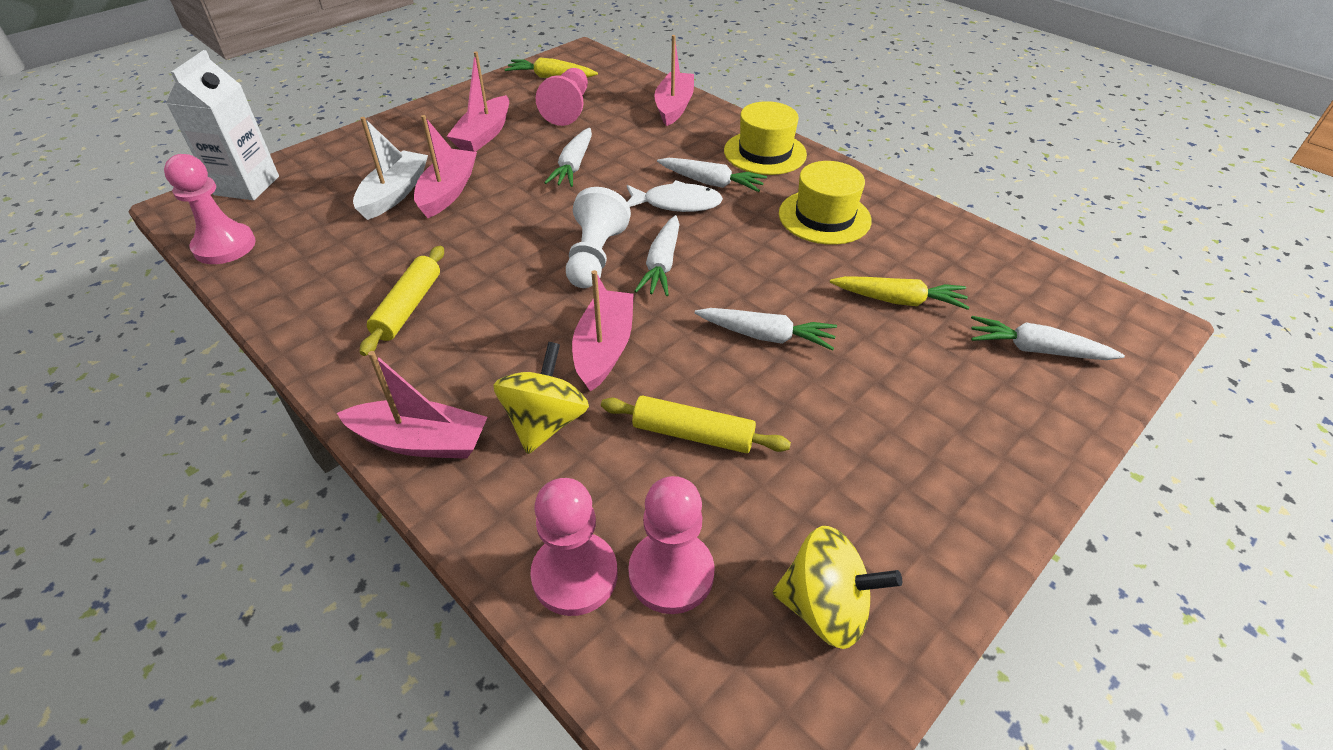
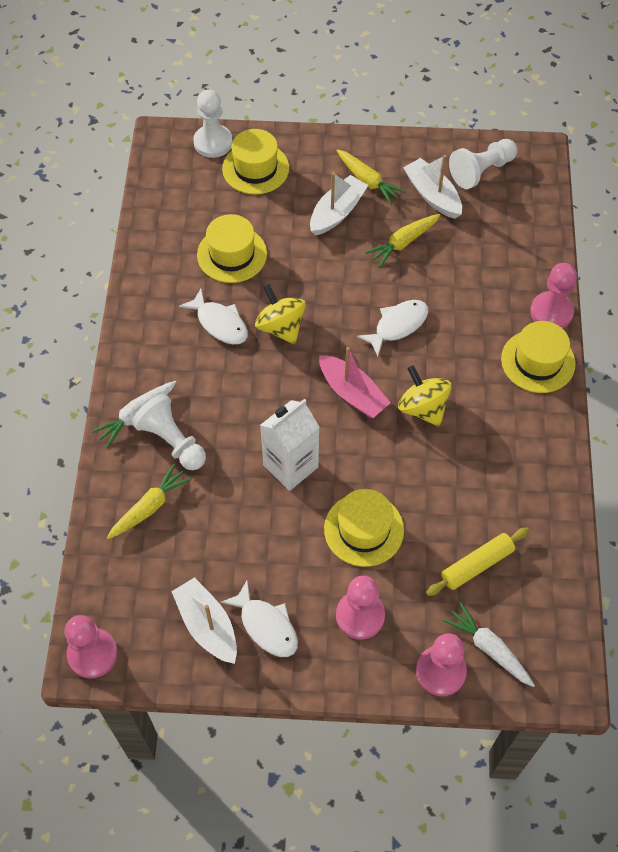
pink boat: 5 -> 1
white boat: 1 -> 3
white carrot: 5 -> 2
white fish: 1 -> 3
white pawn: 1 -> 3
yellow carrot: 2 -> 3
yellow hat: 2 -> 4
yellow rolling pin: 2 -> 1

